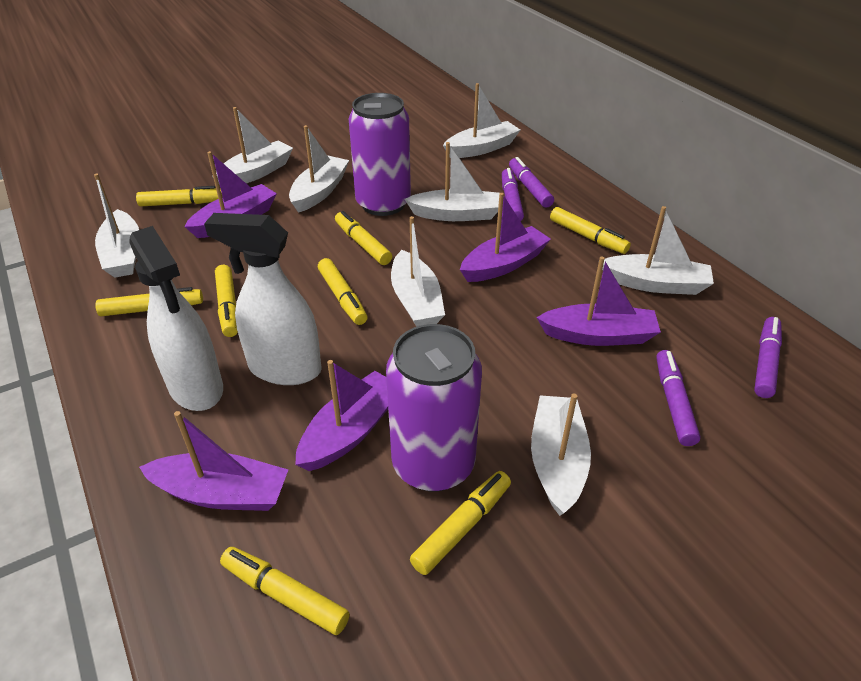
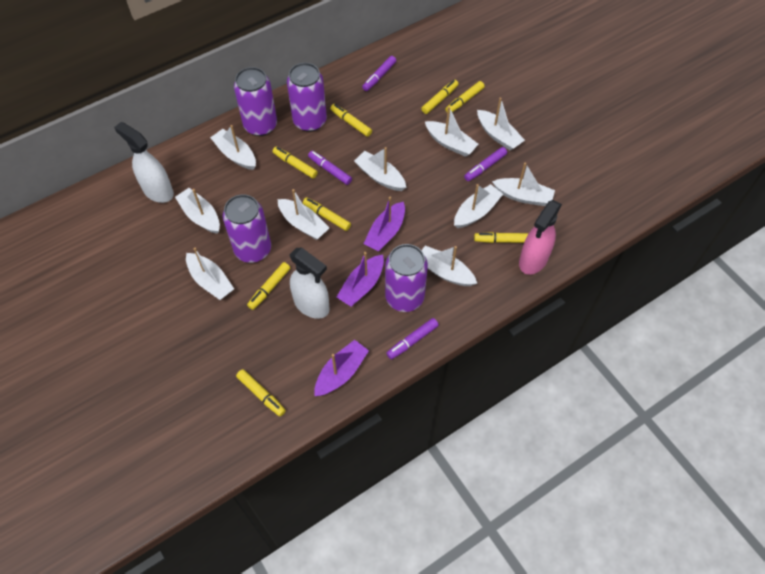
pink spray bottle: 0 -> 1
purple boat: 5 -> 3
purple can: 2 -> 4
white boat: 8 -> 10

